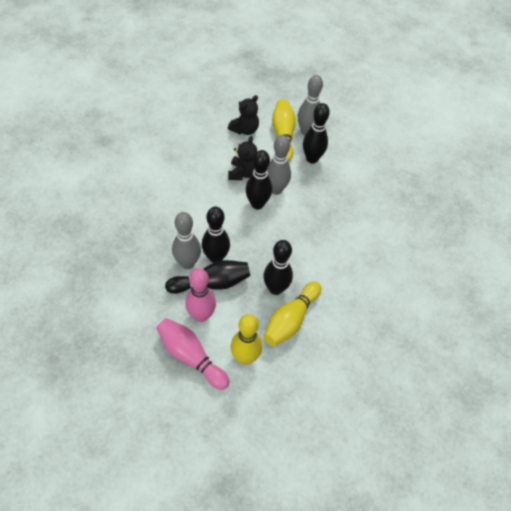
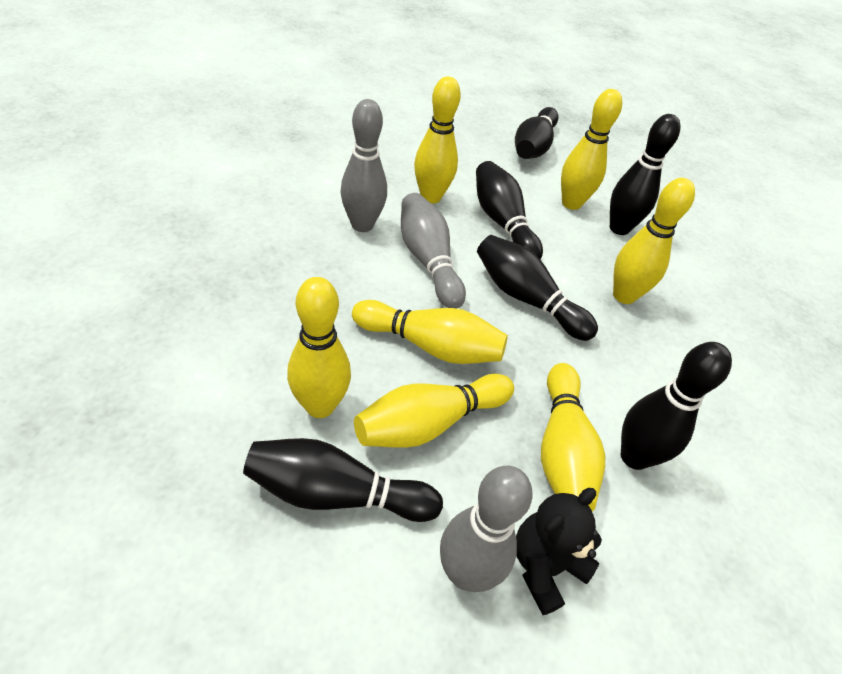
black bowling pin: 5 -> 6
black teddy bear: 2 -> 1
pink bowling pin: 2 -> 0
yellow bowling pin: 3 -> 7

